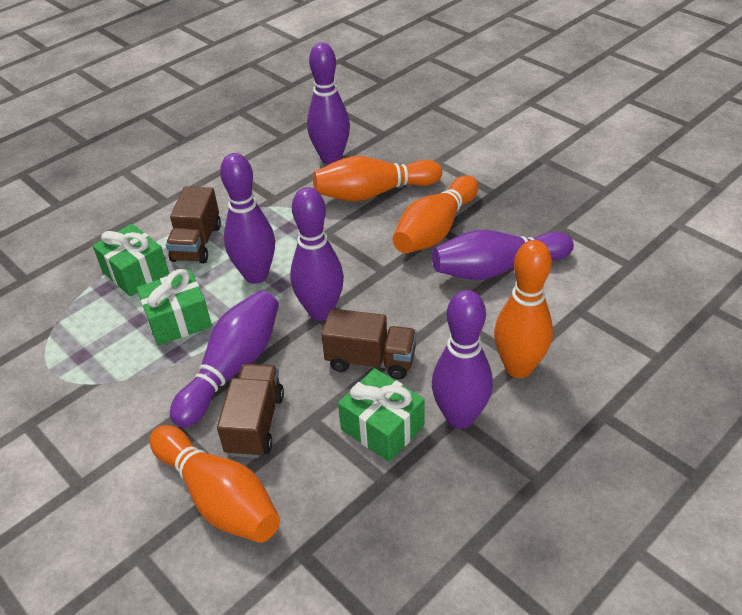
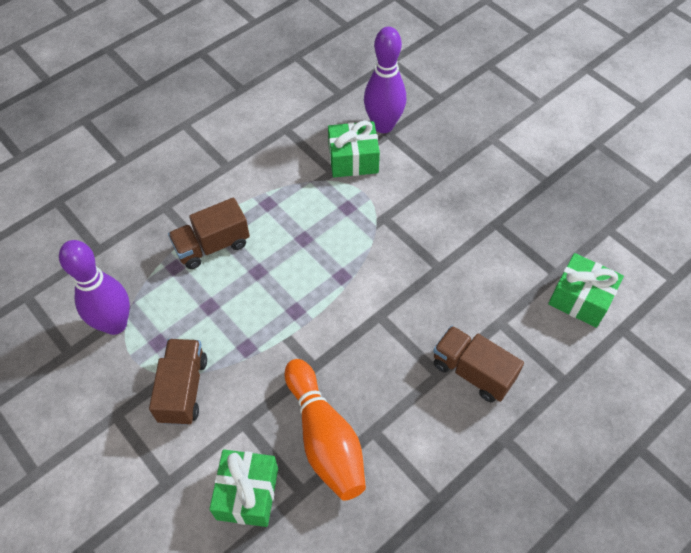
orange bowling pin: 4 -> 1
purple bowling pin: 6 -> 2

